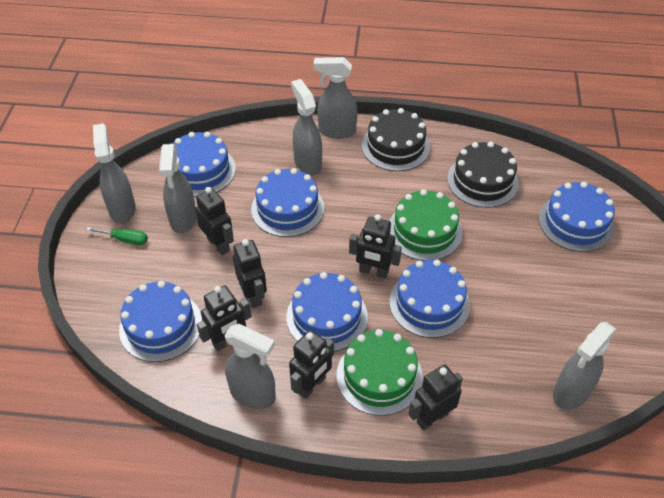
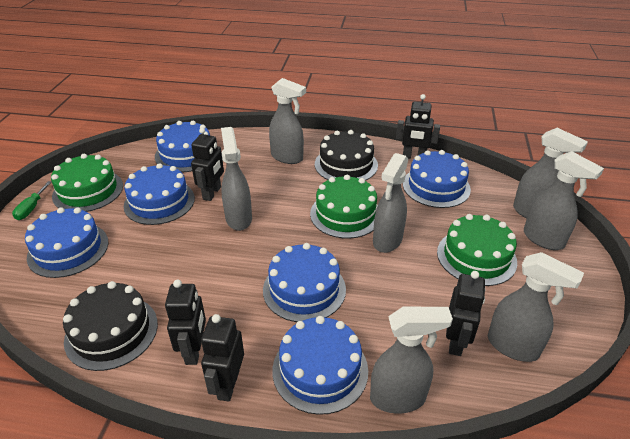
black robot: 6 -> 5
green cake: 2 -> 3
grey spray bottle: 6 -> 7

